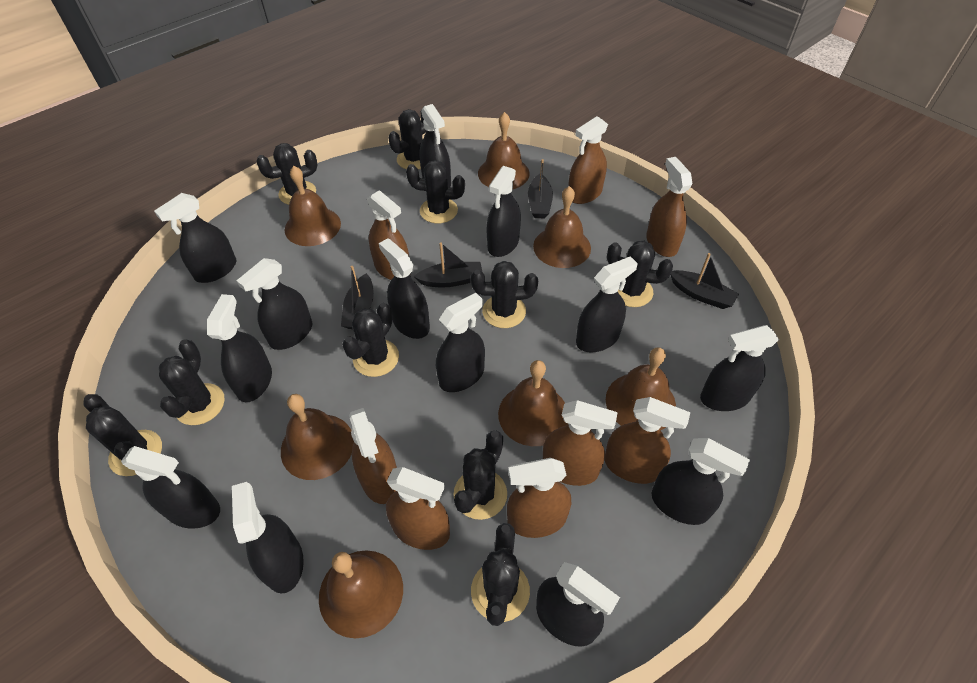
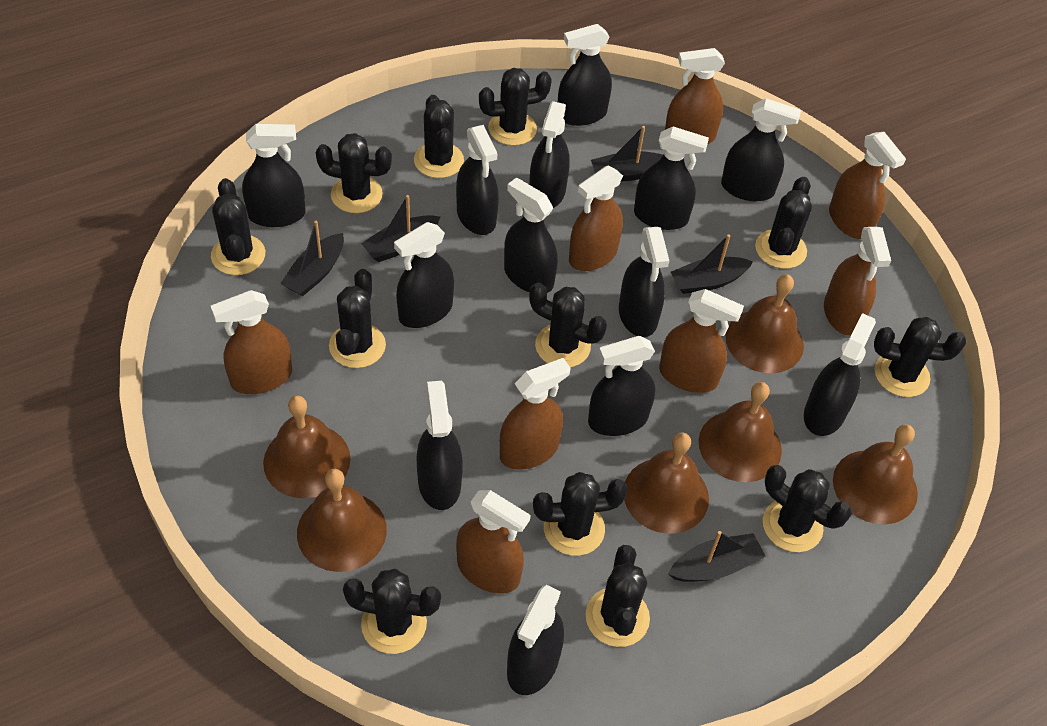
black boat: 4 -> 5
black cactus: 10 -> 12
brown bell: 7 -> 6

